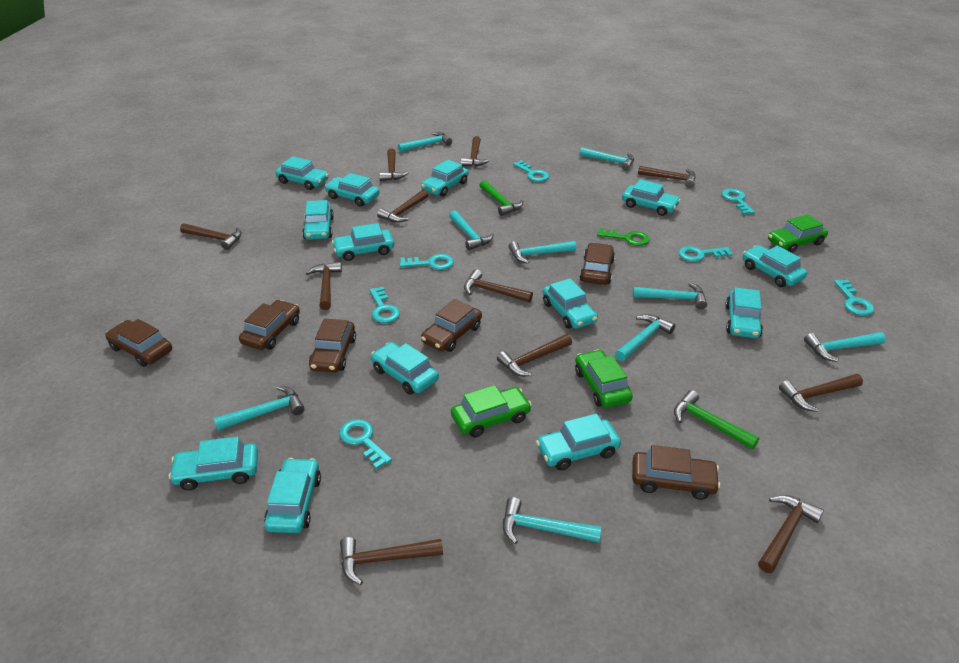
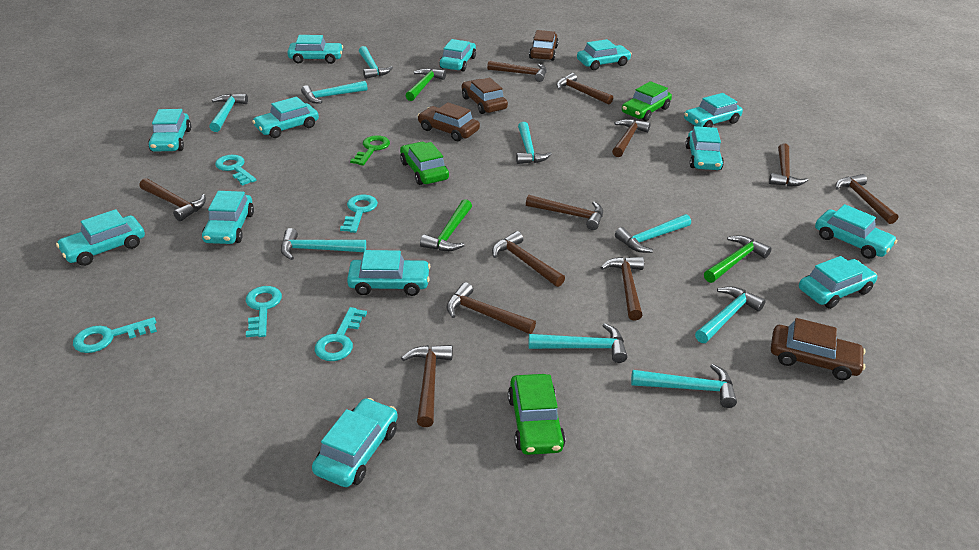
brown car: 6 -> 4
green hammer: 2 -> 3
turquoise key: 7 -> 5

